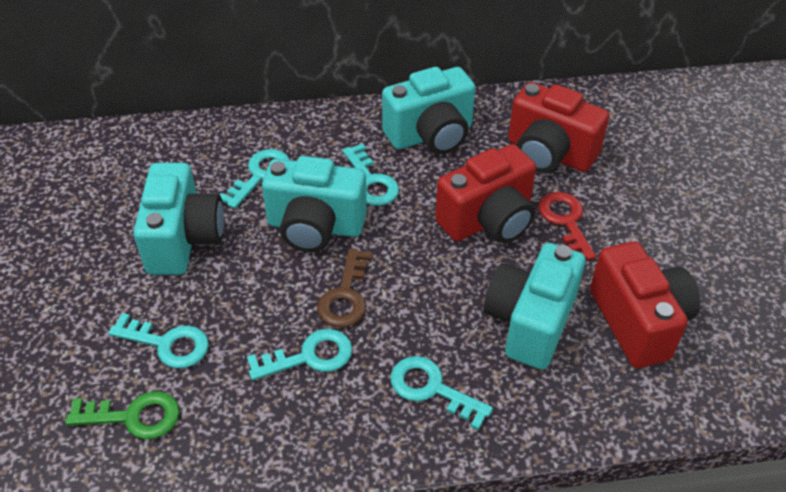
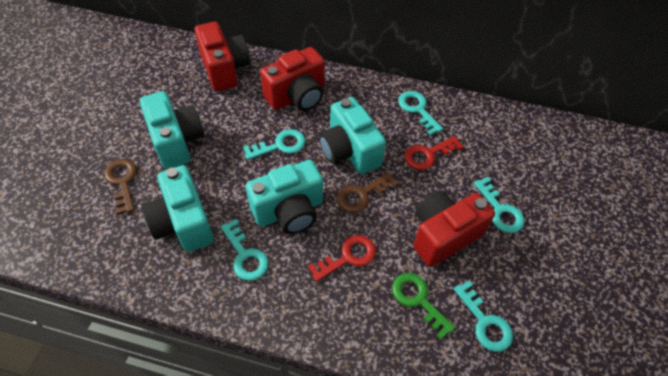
brown key: 1 -> 2
red key: 1 -> 2

